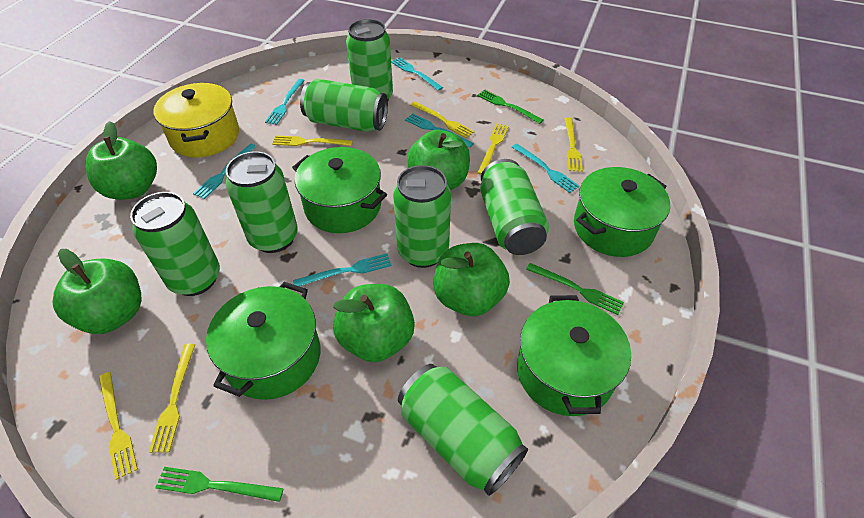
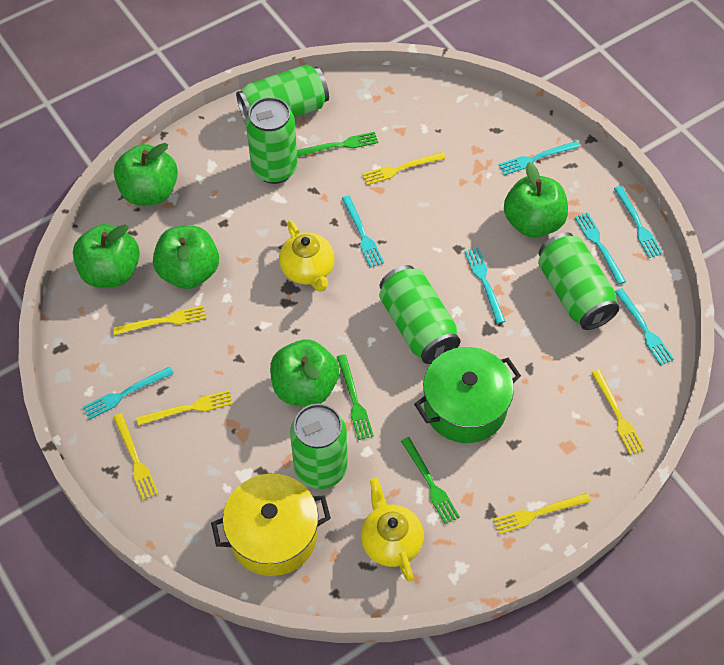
green can: 7 -> 5
green pot: 4 -> 1
turquoise fork: 6 -> 7
yellow teapot: 0 -> 2

